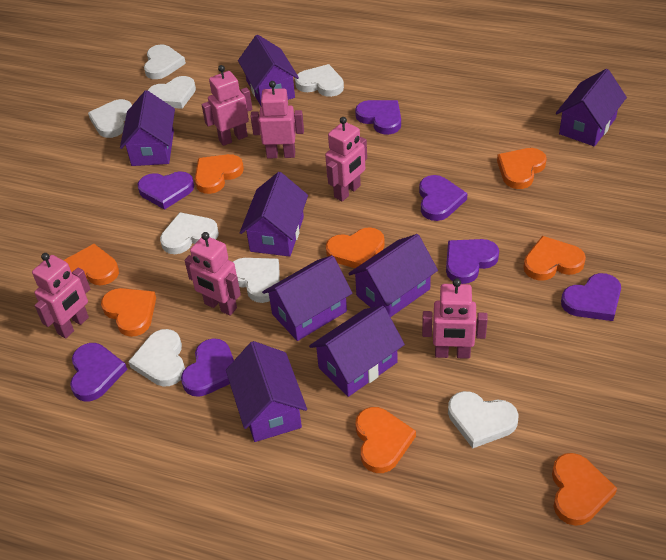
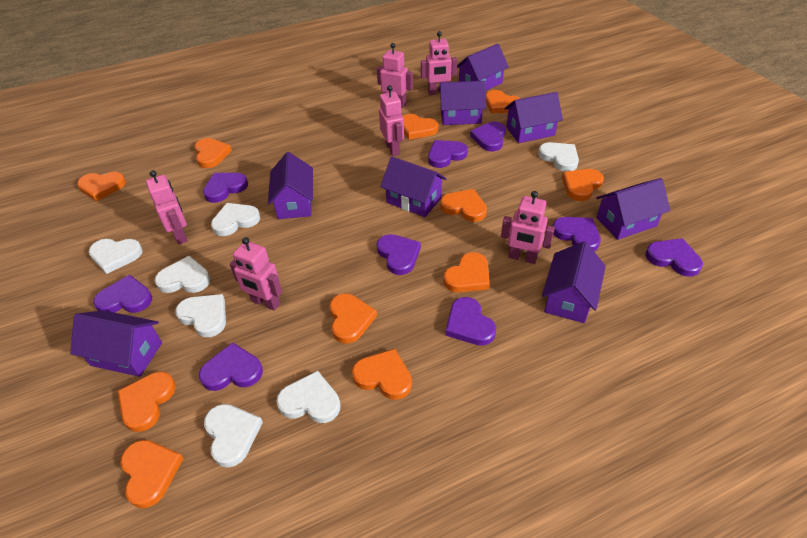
orange heart: 8 -> 11
purple heart: 7 -> 9
white heart: 8 -> 7

